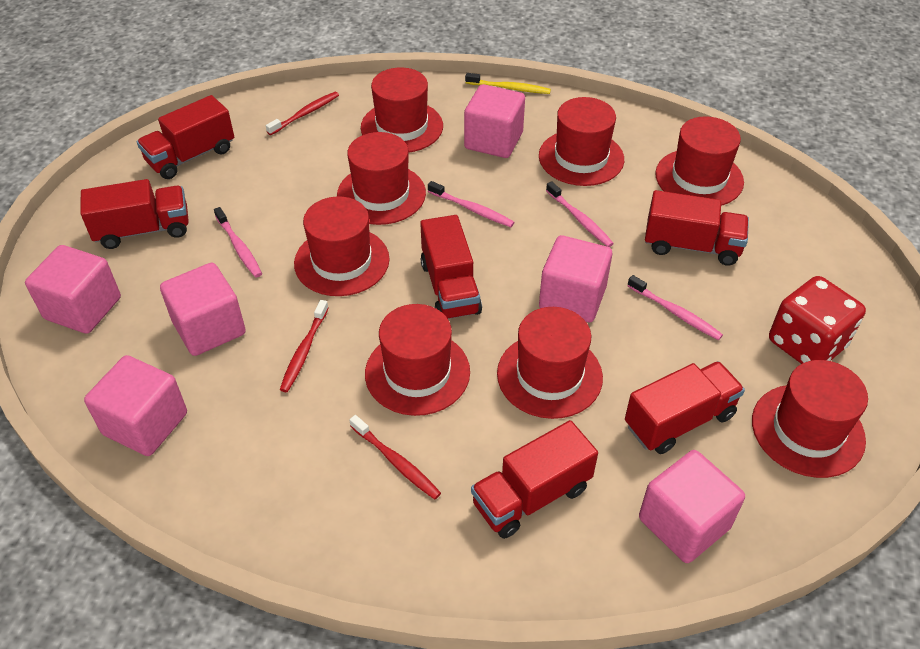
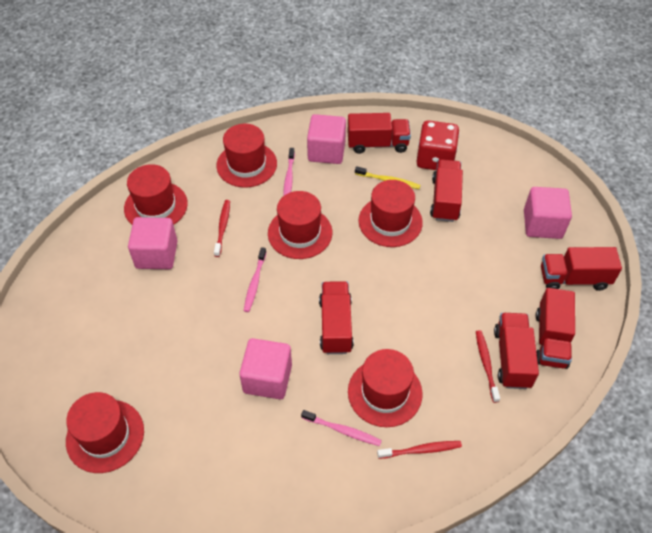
pink cube: 6 -> 4
pink toothbrush: 4 -> 3
red hat: 8 -> 6

